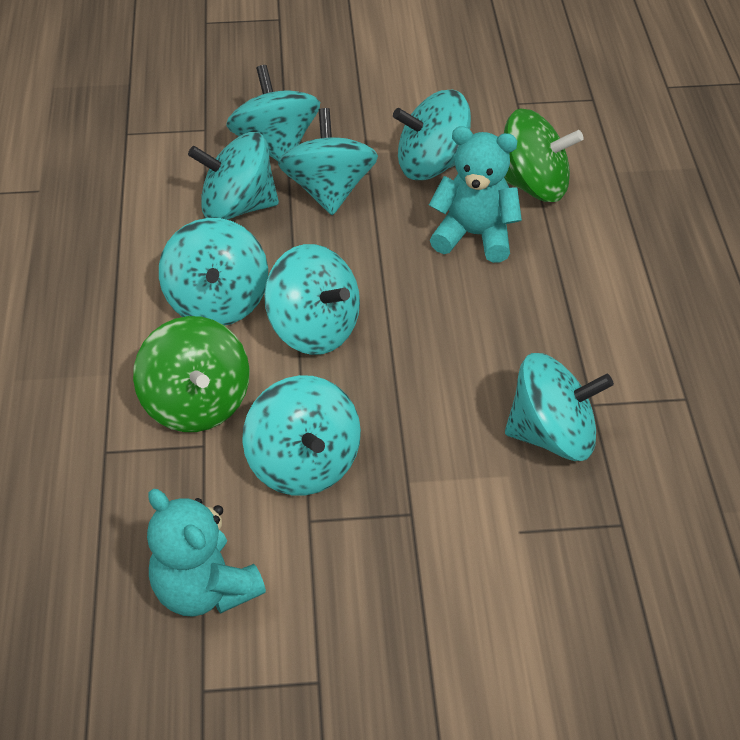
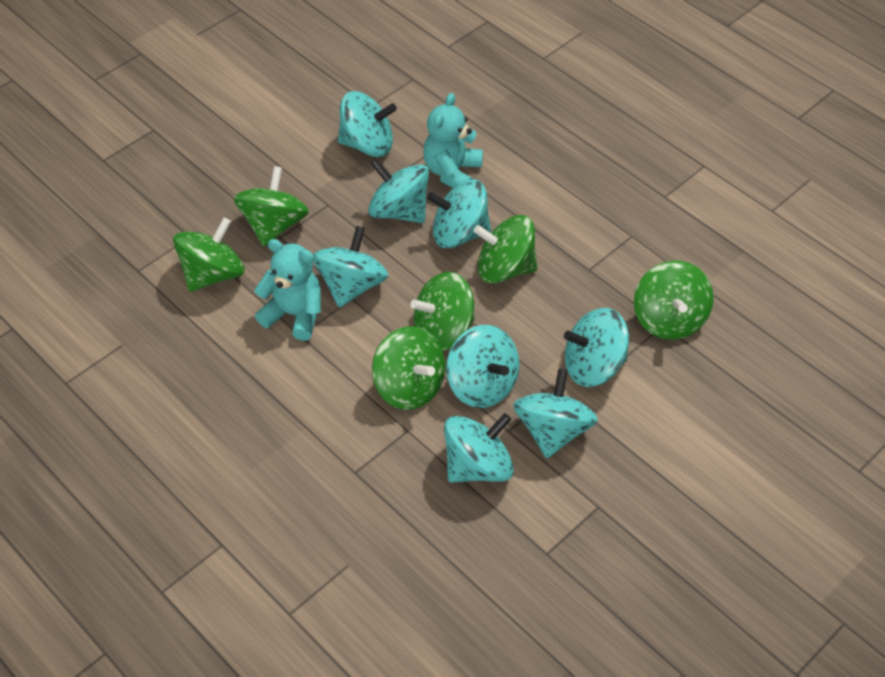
green spinning top: 2 -> 6

